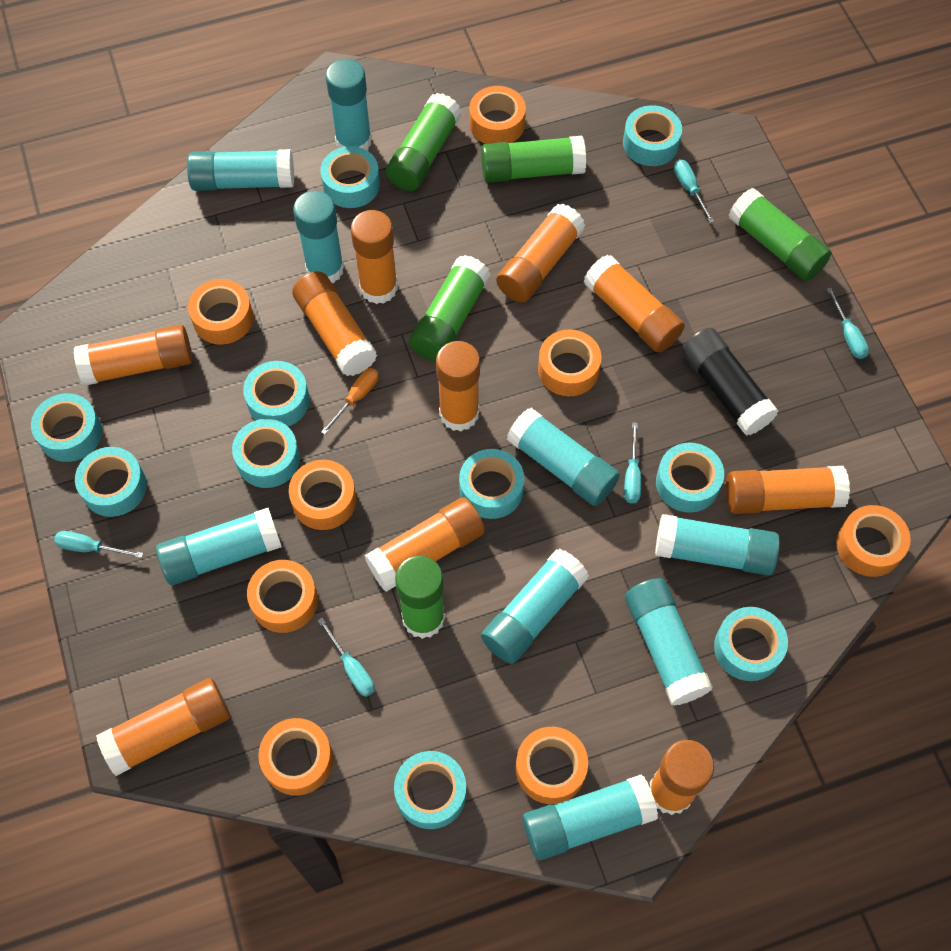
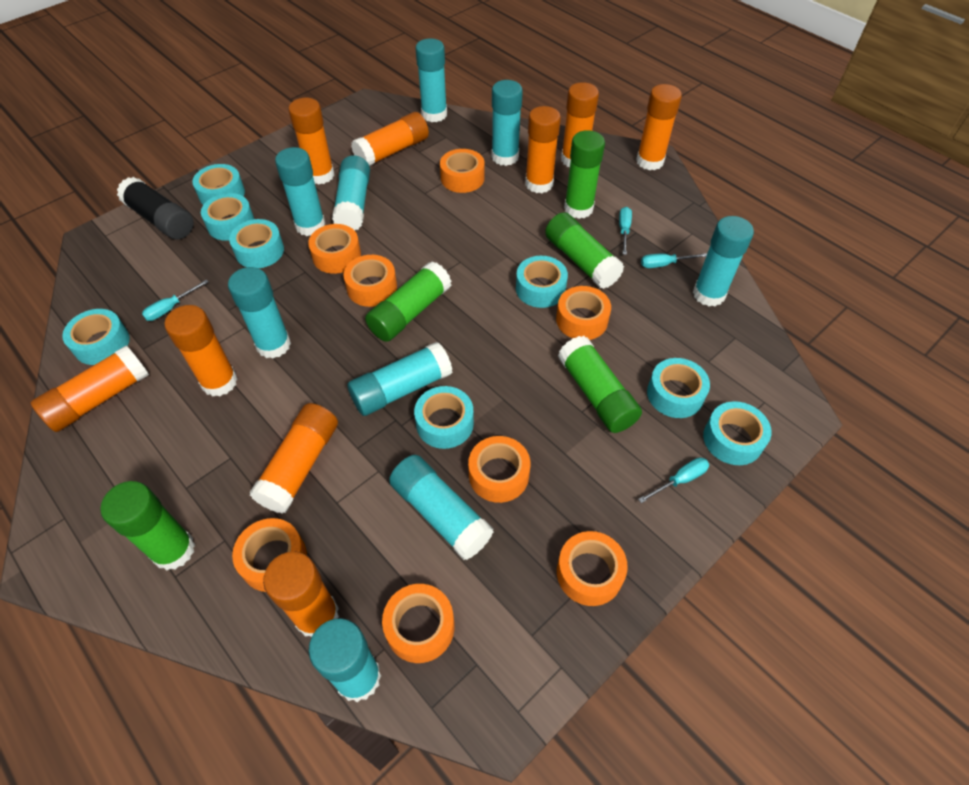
orange glue stick: 10 -> 9
orange screwdriver: 1 -> 0
turquoise screwdriver: 5 -> 4
turquoise tape: 10 -> 8

